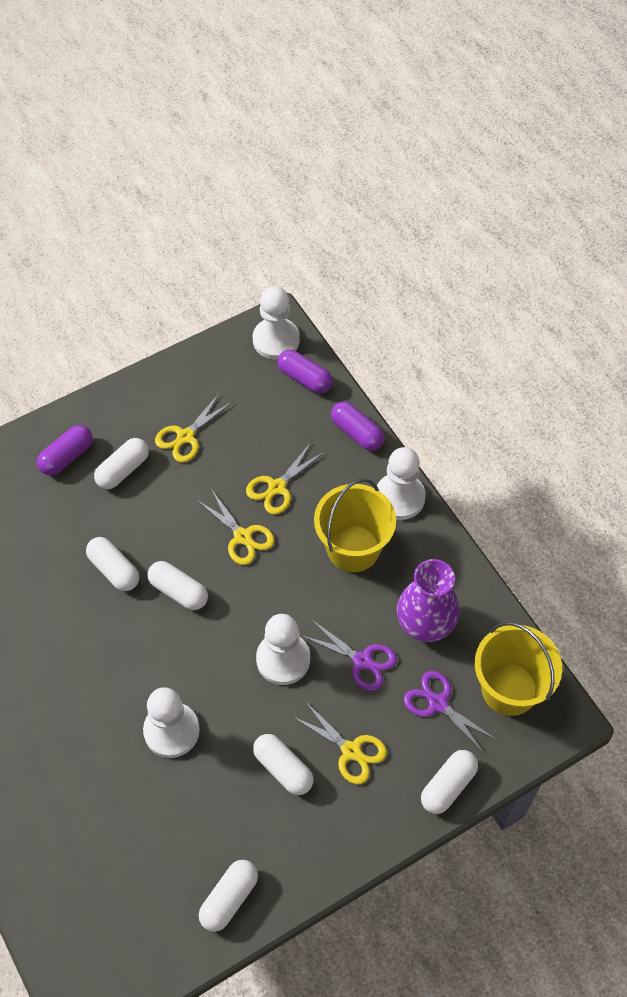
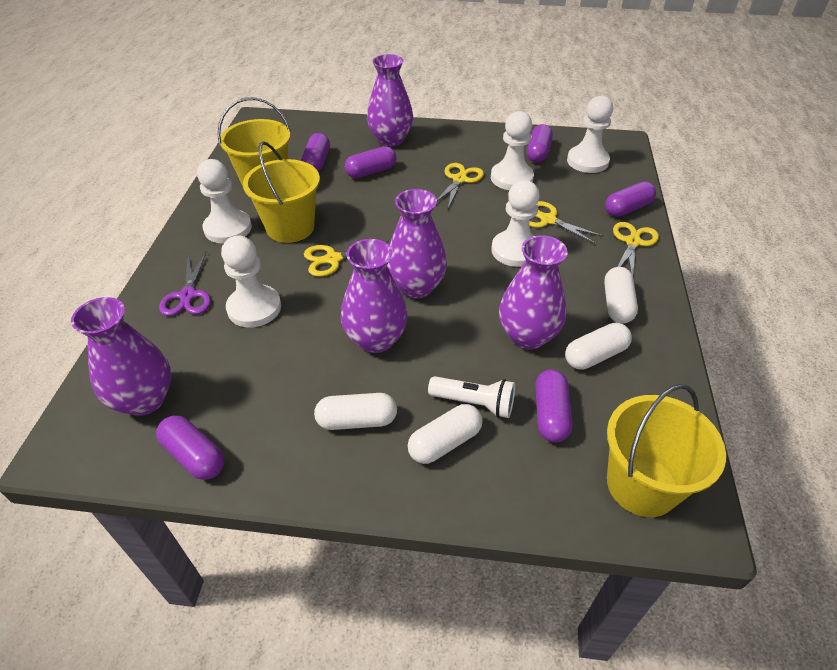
purple capsule: 3 -> 6
purple scissors: 2 -> 1
purple vase: 1 -> 5
white capsule: 6 -> 4
white flashlight: 0 -> 1
white pawn: 4 -> 5
yellow bucket: 2 -> 3

